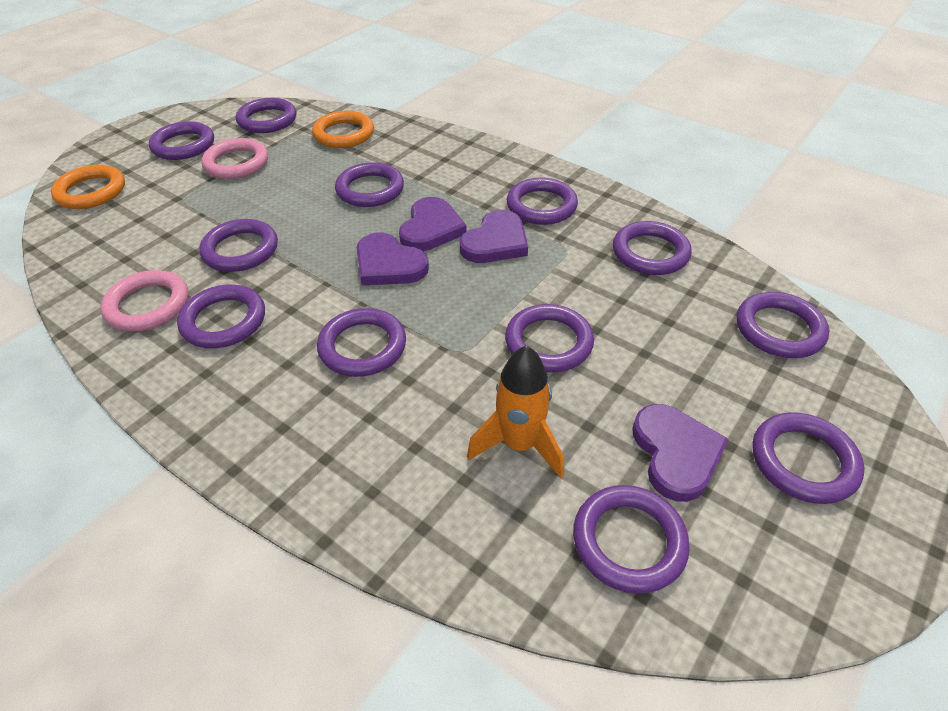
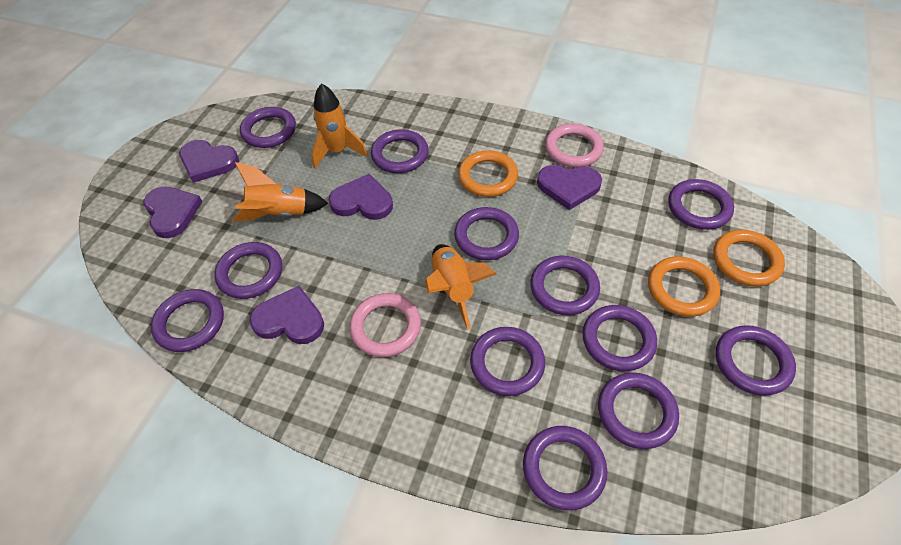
orange ring: 2 -> 3
orange rocket: 1 -> 3
purple heart: 4 -> 5

